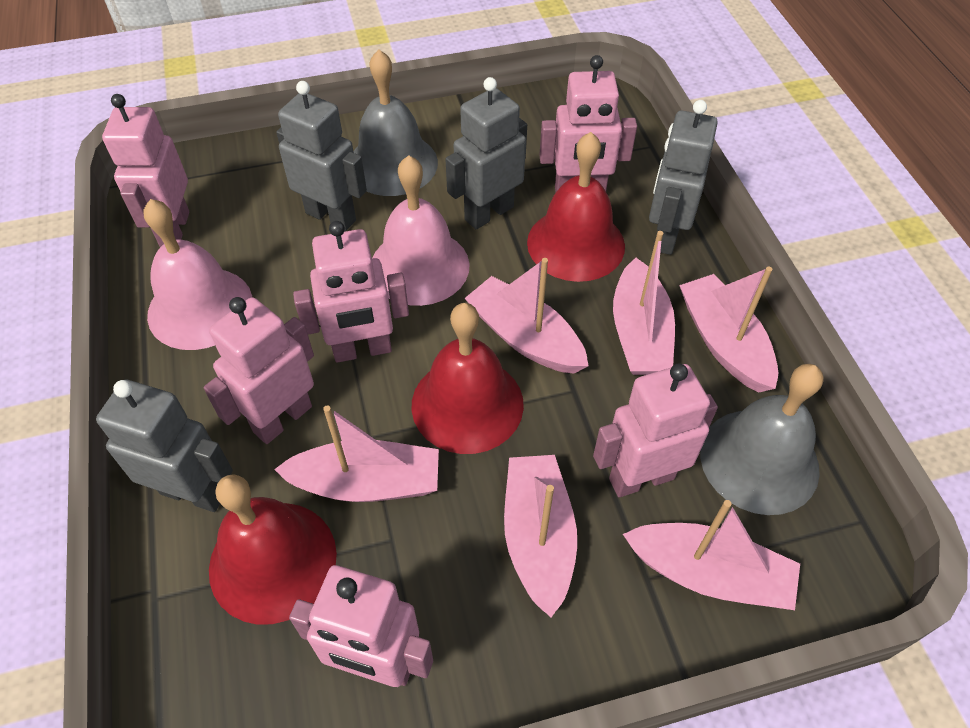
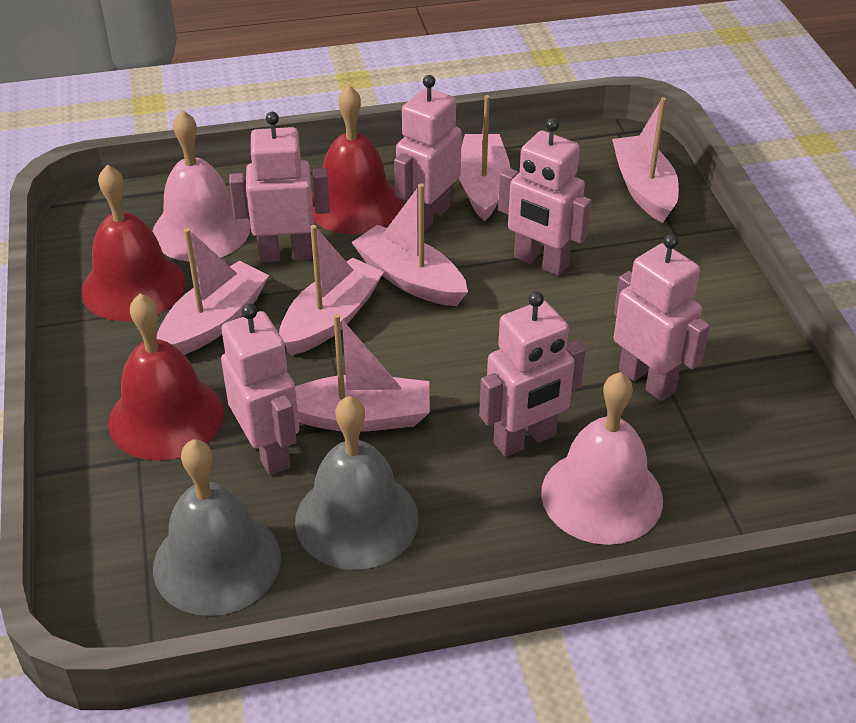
grey robot: 4 -> 0

